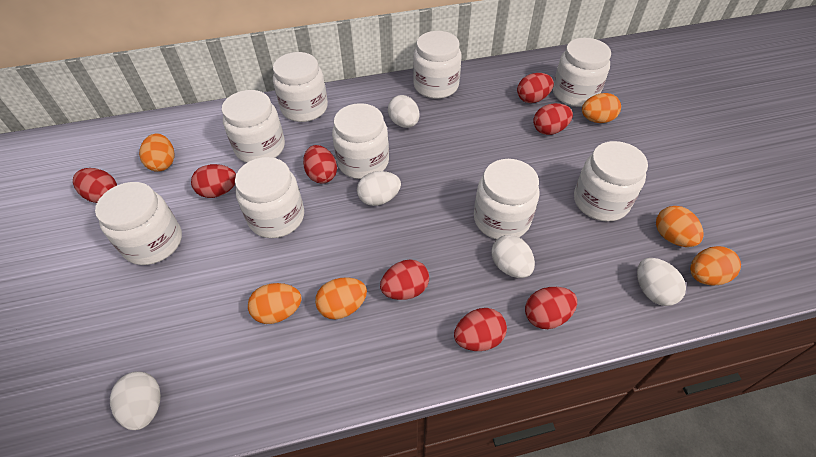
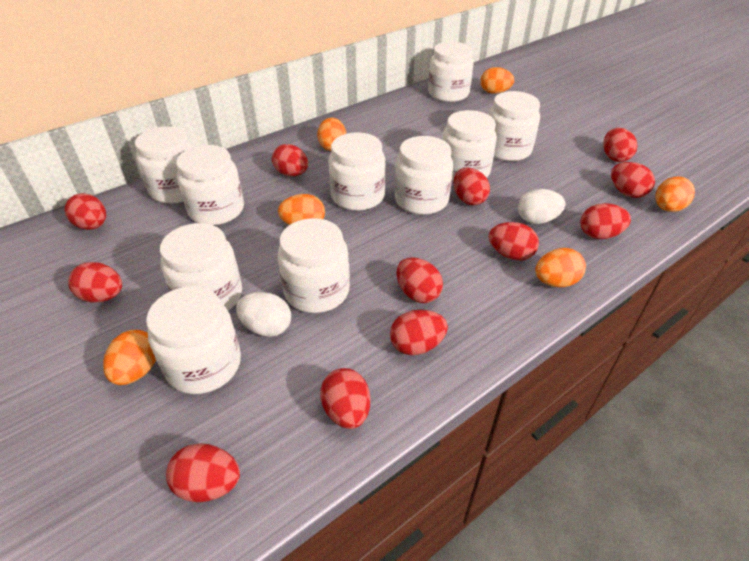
red egg: 8 -> 12
white egg: 5 -> 2
white jar: 9 -> 10

